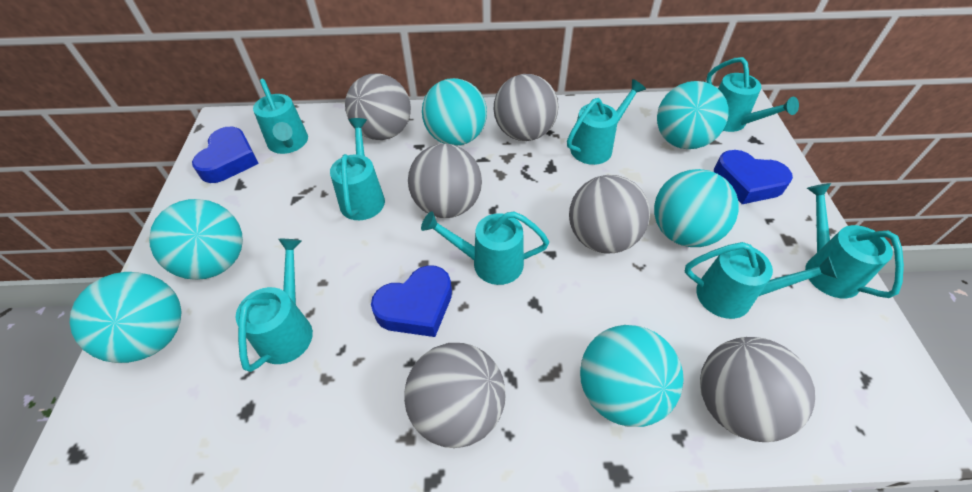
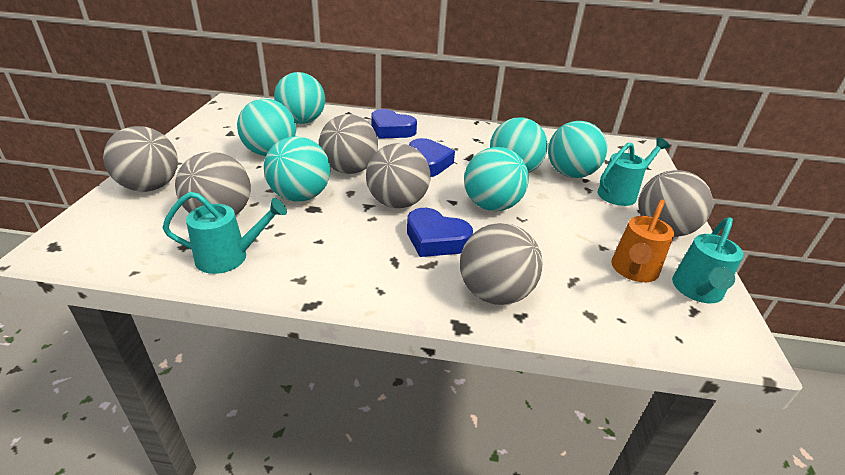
orange watering can: 0 -> 1
turquoise watering can: 8 -> 3

